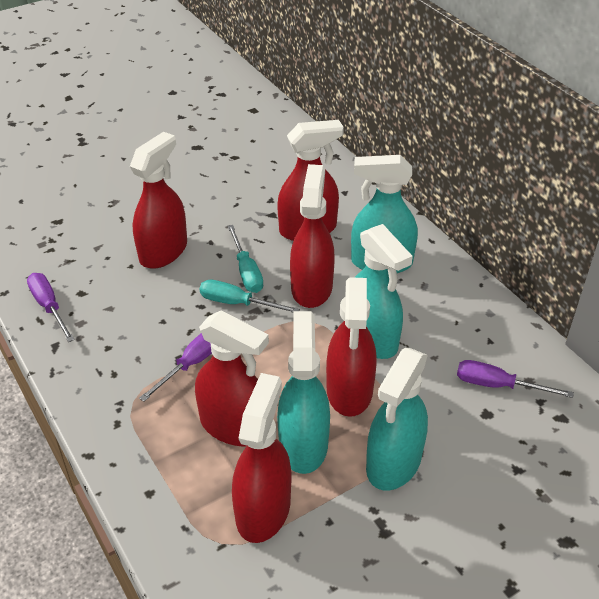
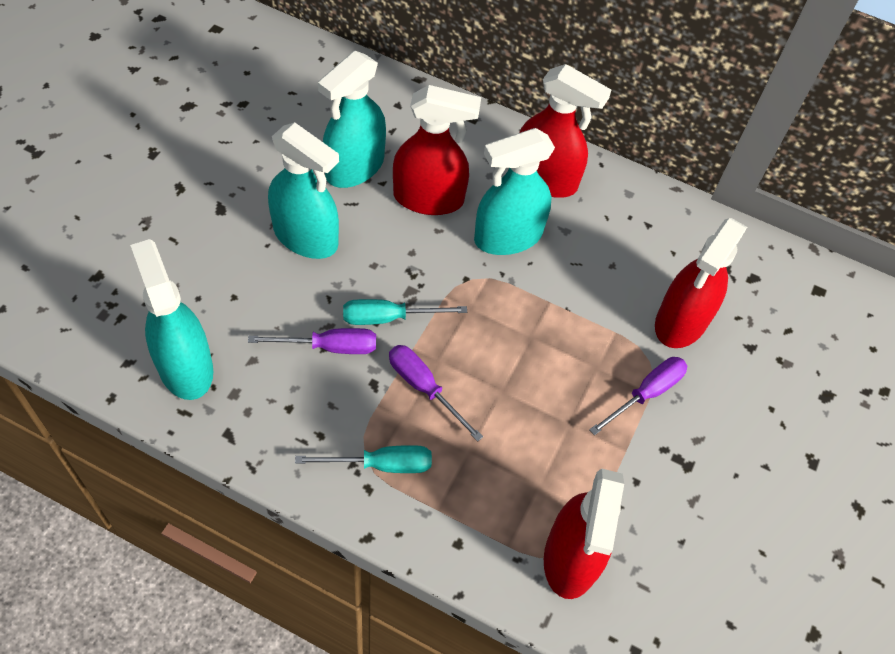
red spray bottle: 6 -> 4

